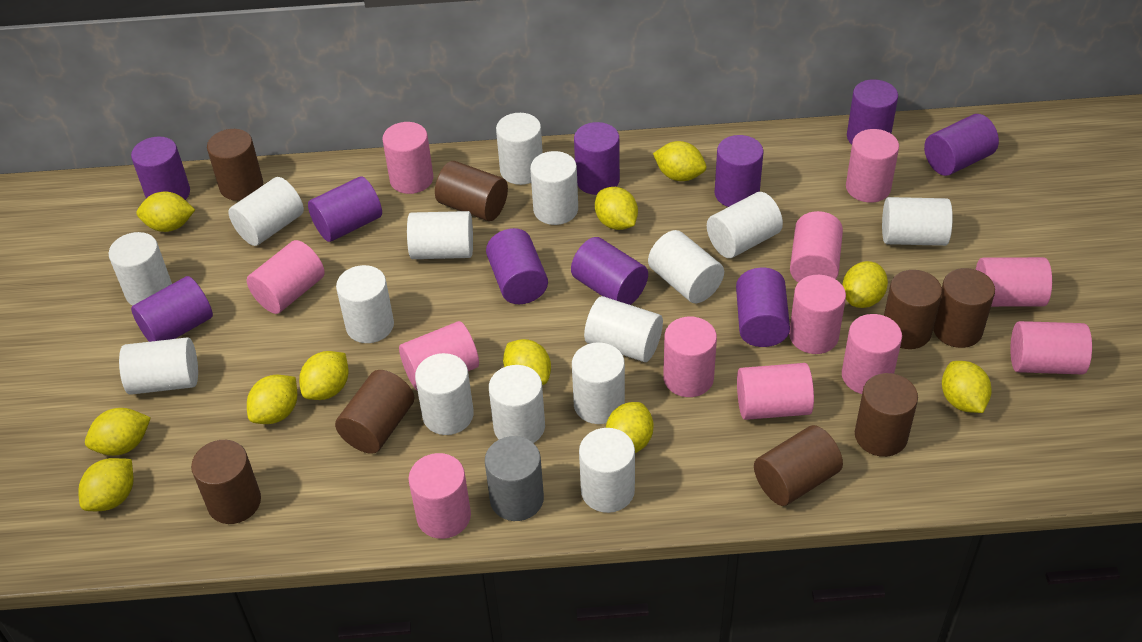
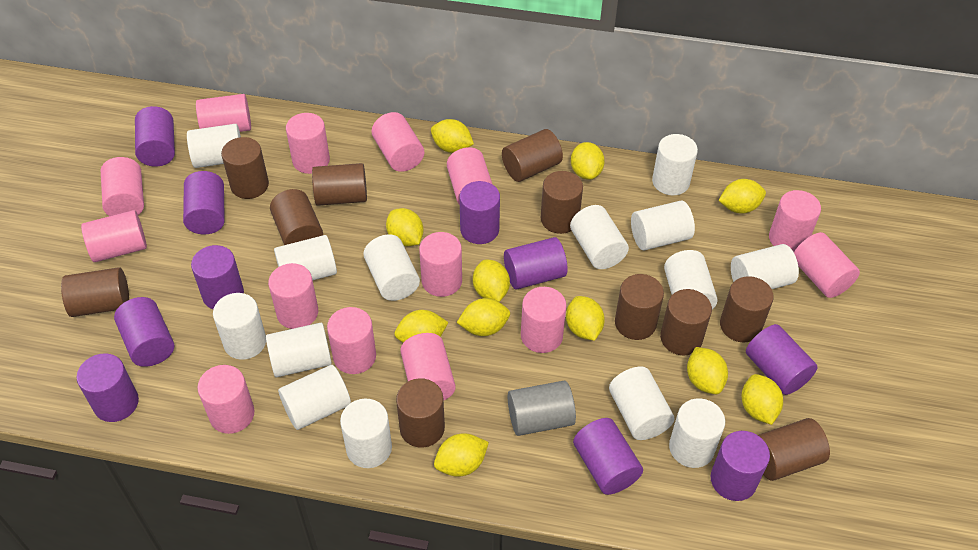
brown cylinder: 8 -> 11
pink cylinder: 12 -> 14
white cylinder: 15 -> 14

